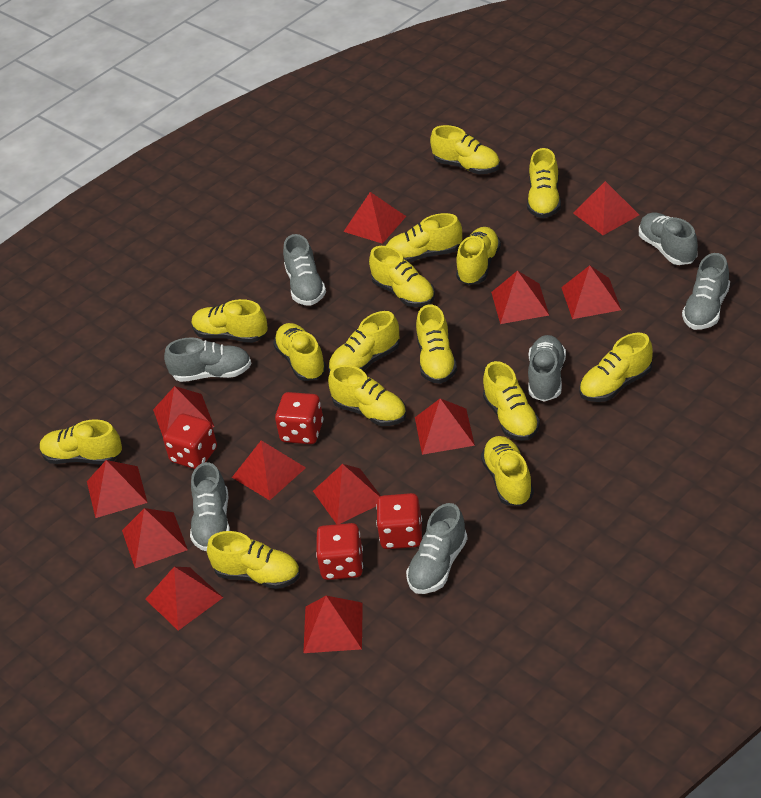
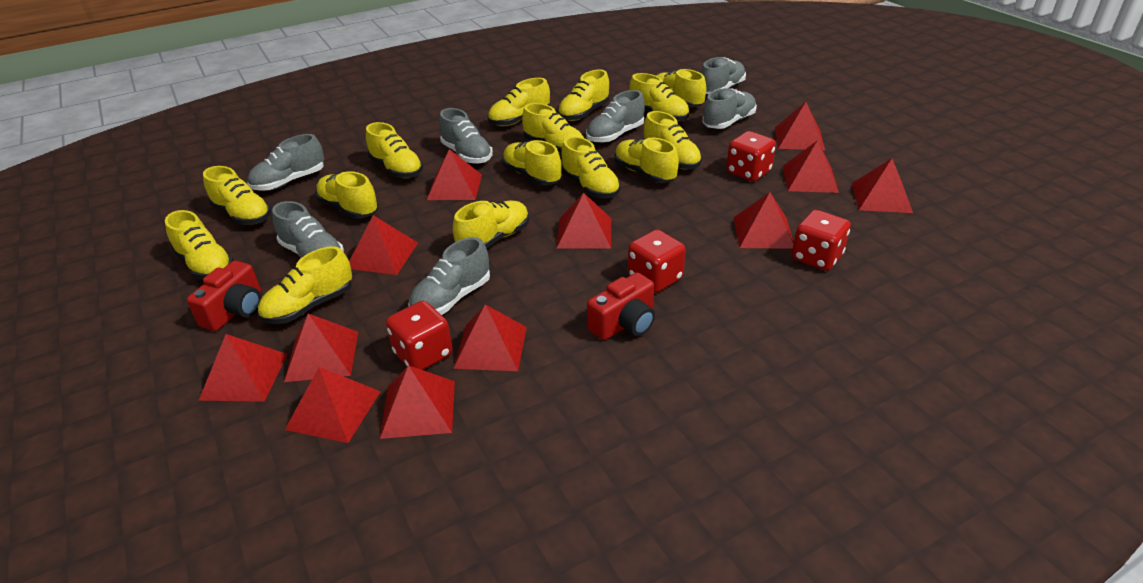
red camera: 0 -> 2

